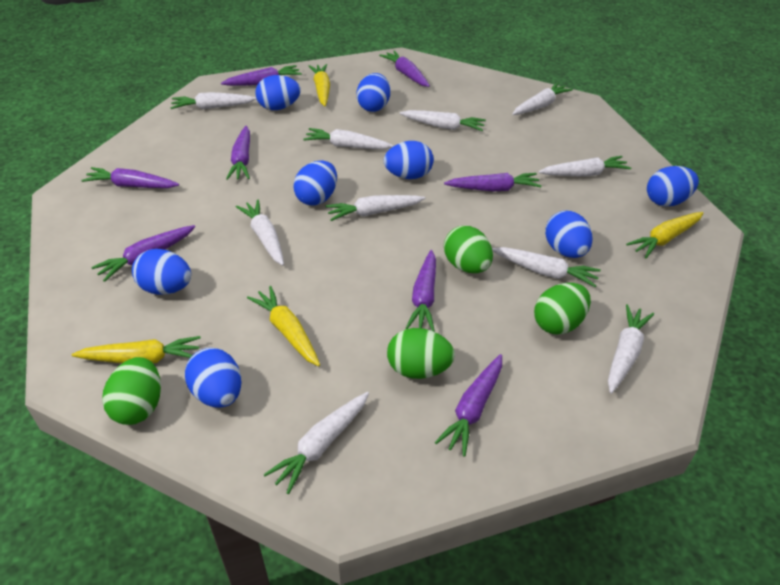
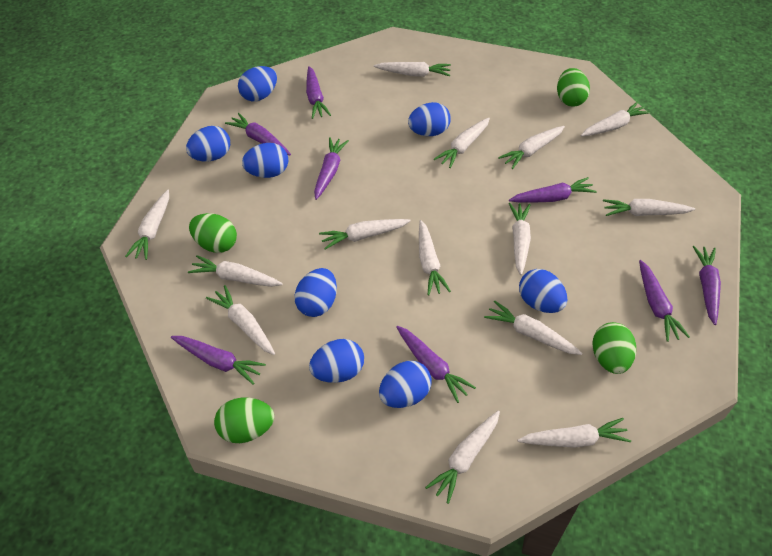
white carrot: 10 -> 14
yellow carrot: 4 -> 0

